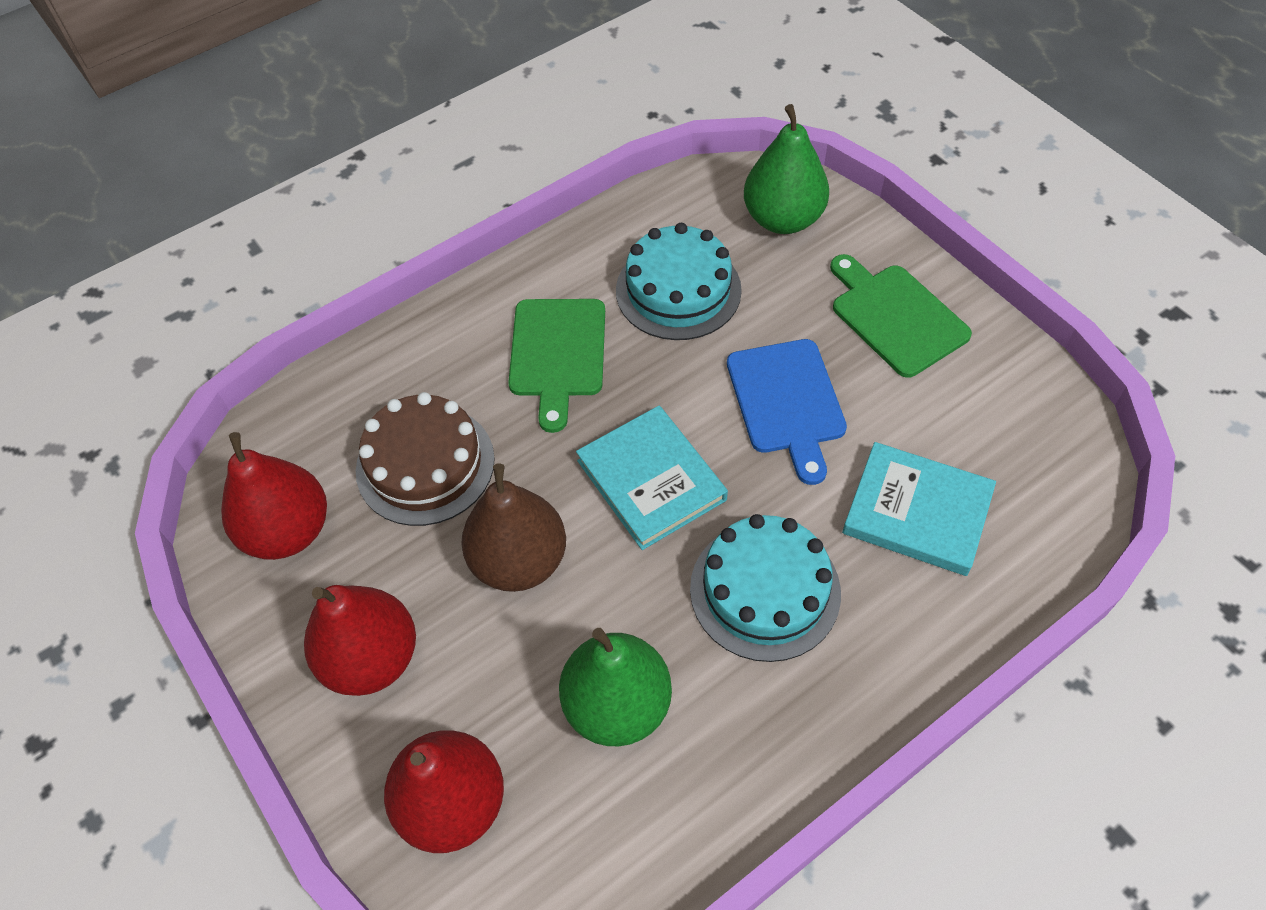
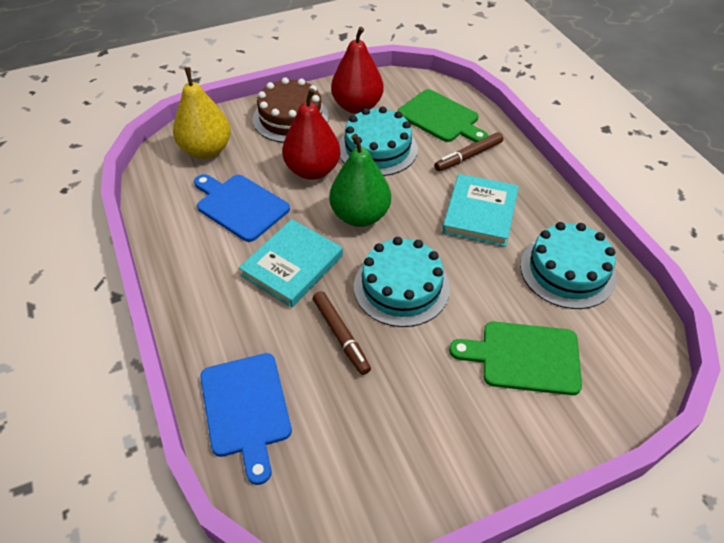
blue cutting board: 1 -> 2
brown marker: 0 -> 2
brown pear: 1 -> 0
green pear: 2 -> 1
red pear: 3 -> 2
turquoise cake: 2 -> 3
yellow pear: 0 -> 1

